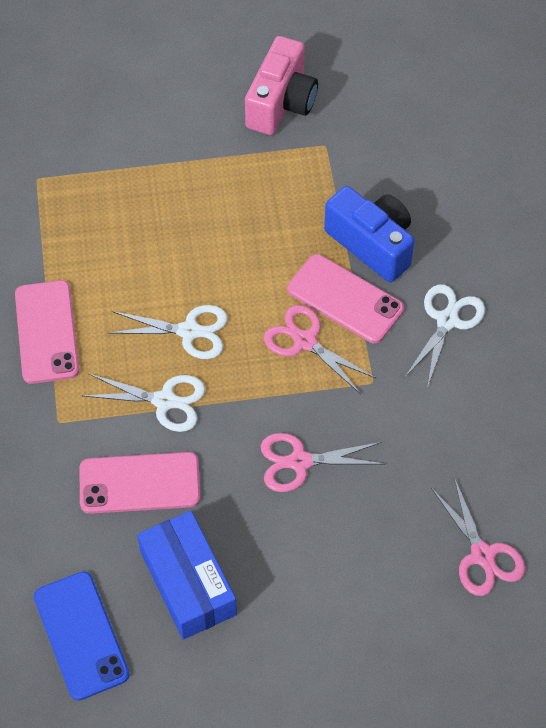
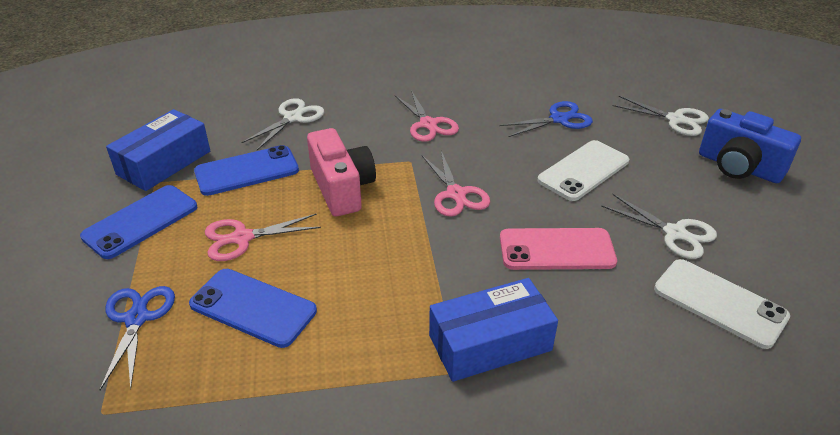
blue box: 1 -> 2
blue phone: 1 -> 3
blue scissors: 0 -> 2
pink phone: 3 -> 1
white phone: 0 -> 2

